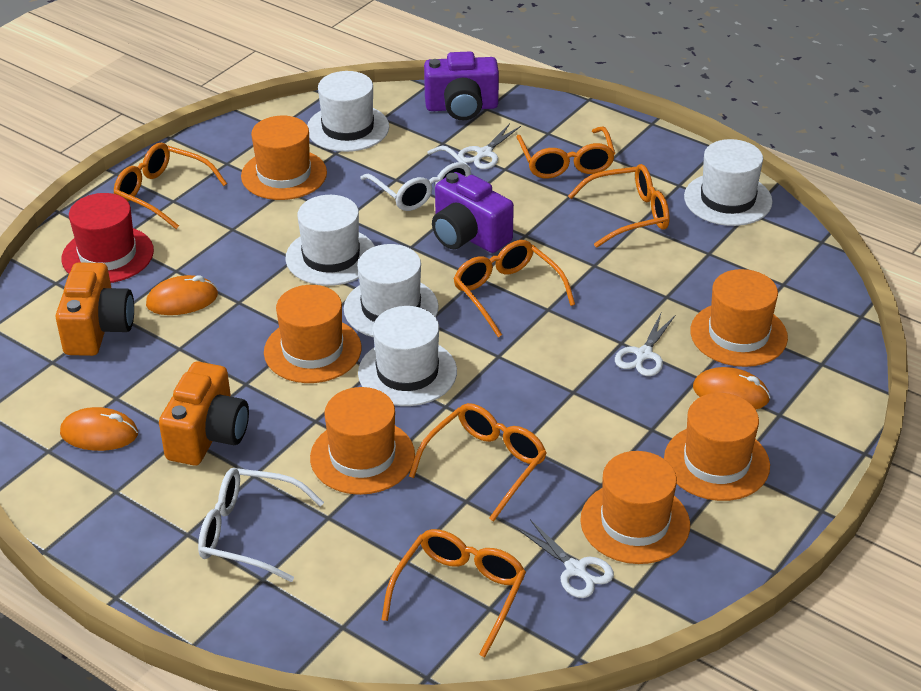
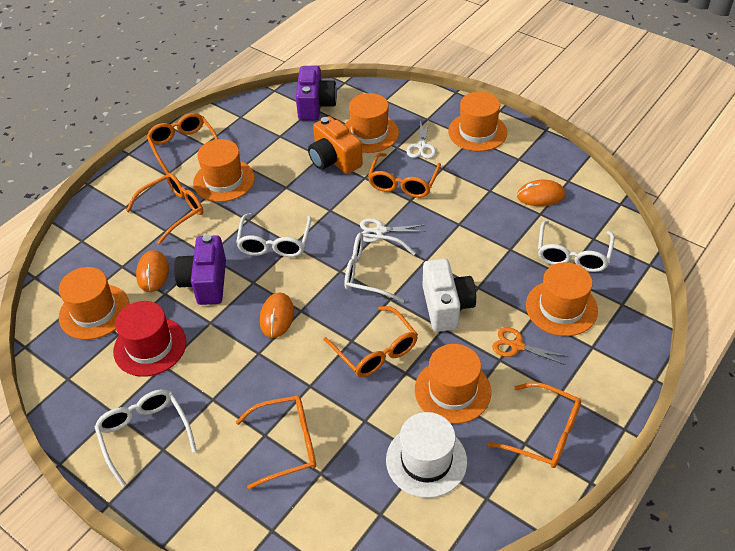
orange camera: 2 -> 1
orange scissors: 0 -> 1
white camera: 0 -> 1
white glasses: 2 -> 4
white hat: 5 -> 1
white scissors: 3 -> 2

